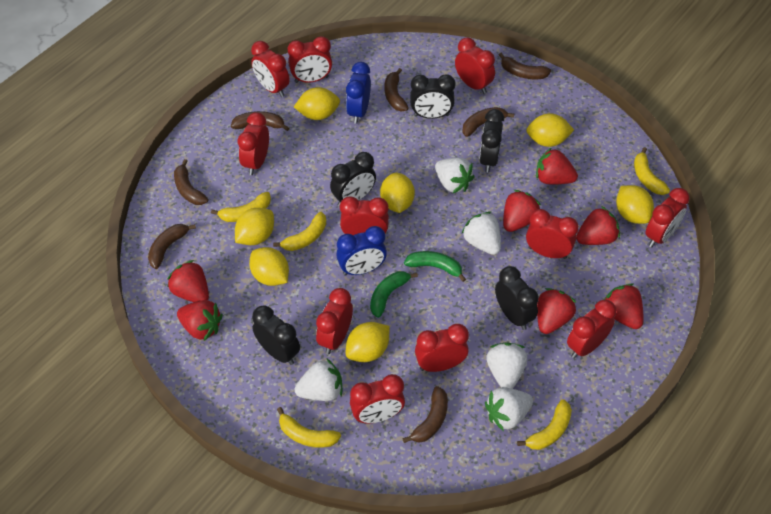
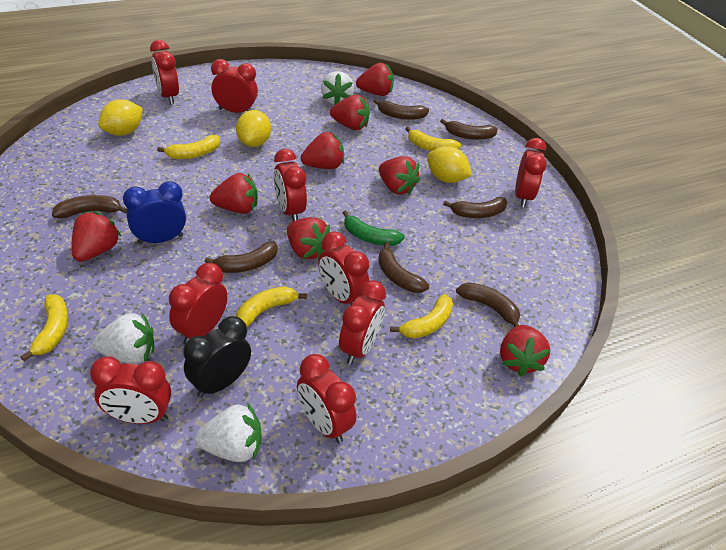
black clock: 5 -> 1
blue clock: 2 -> 1
green banana: 2 -> 1
red clock: 11 -> 9
red strawberry: 7 -> 8
white strawberry: 5 -> 3
yellow lemon: 7 -> 3

